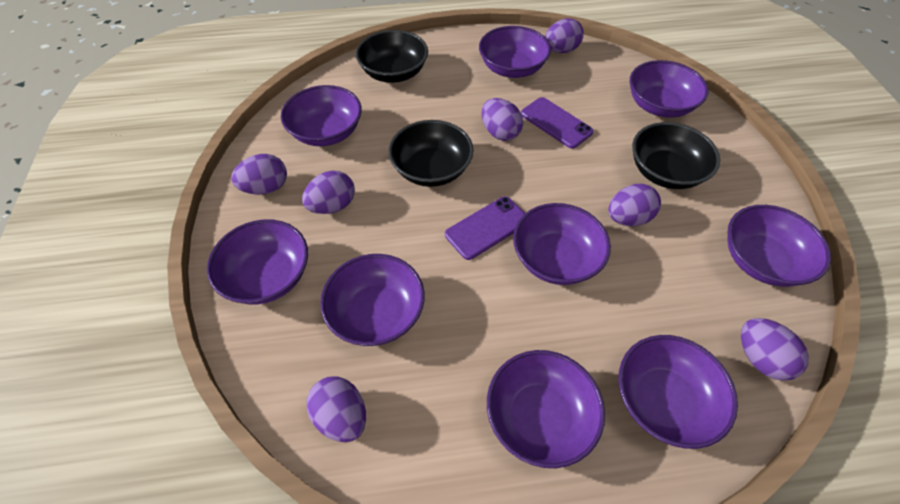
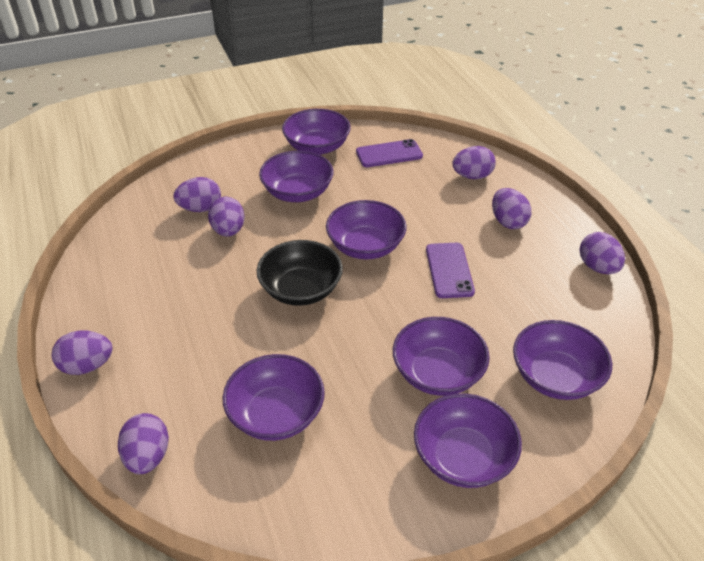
black bowl: 3 -> 1
purple bowl: 9 -> 7

